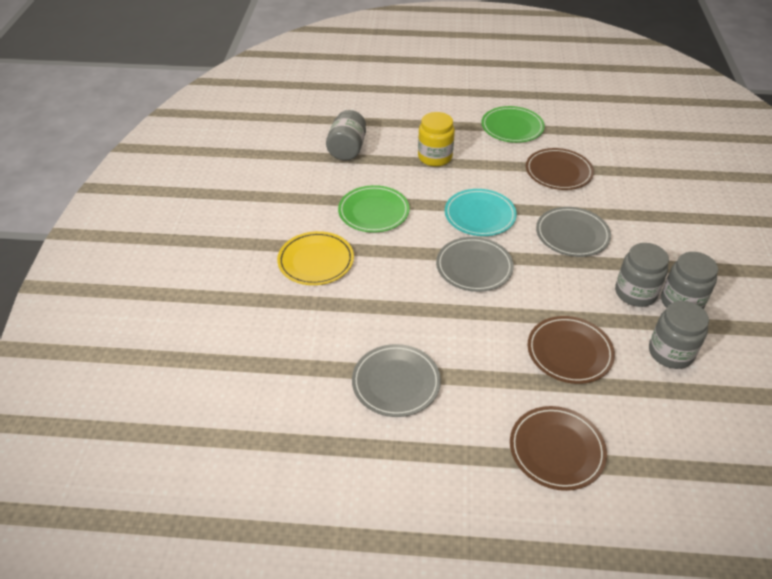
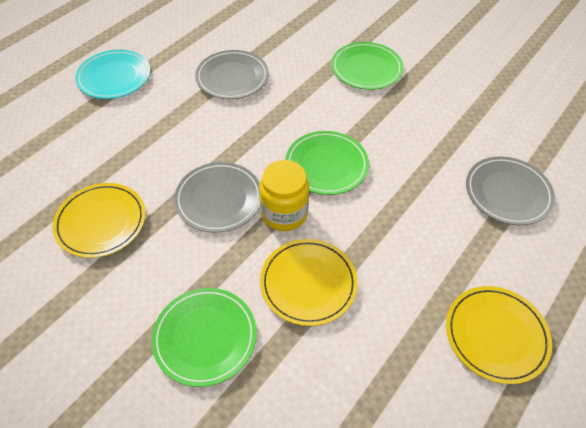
brown plate: 3 -> 0
green plate: 2 -> 3
grey jar: 4 -> 0
yellow plate: 1 -> 3

